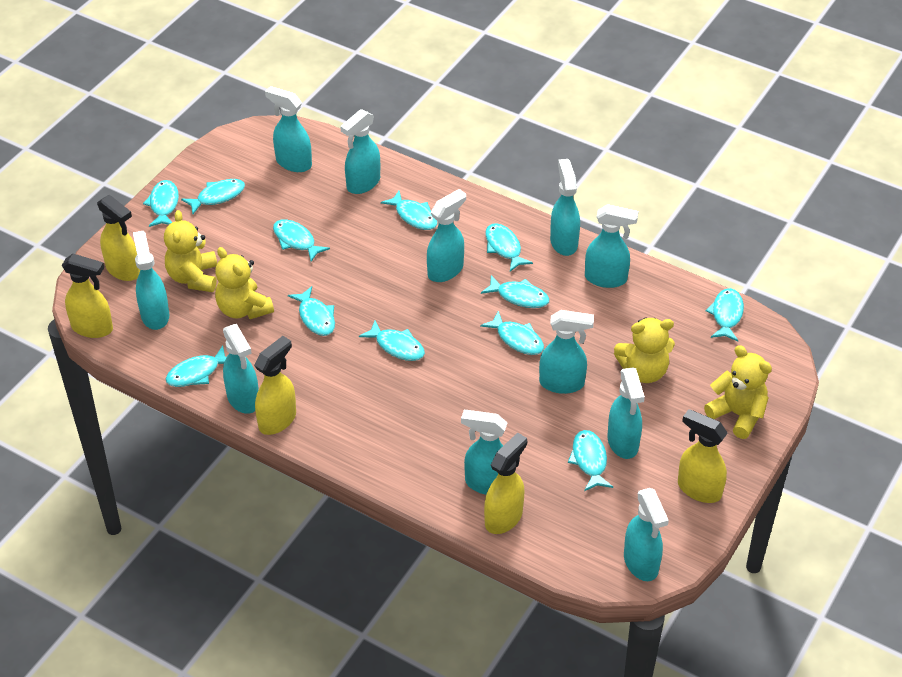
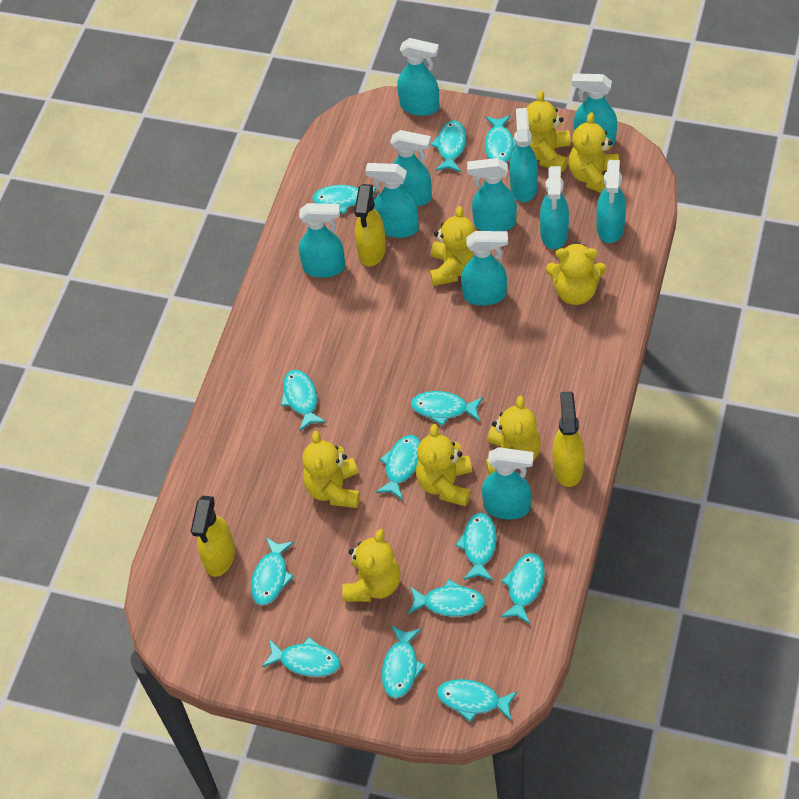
turquoise fish: 12 -> 13
yellow spray bottle: 5 -> 3
yellow teddy bear: 4 -> 8

